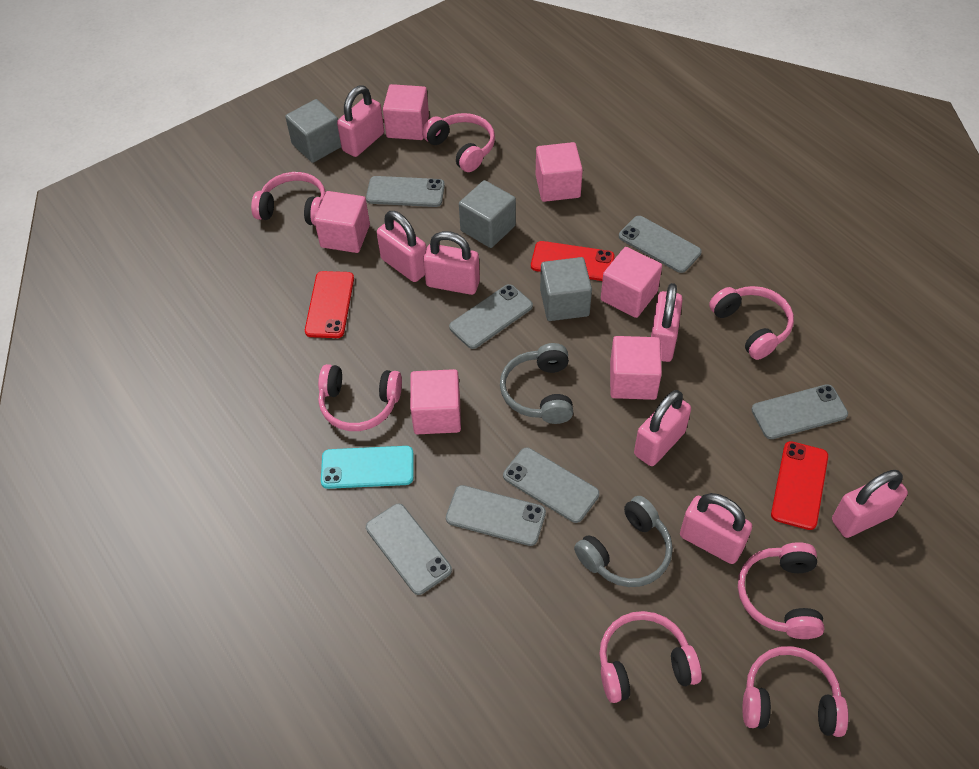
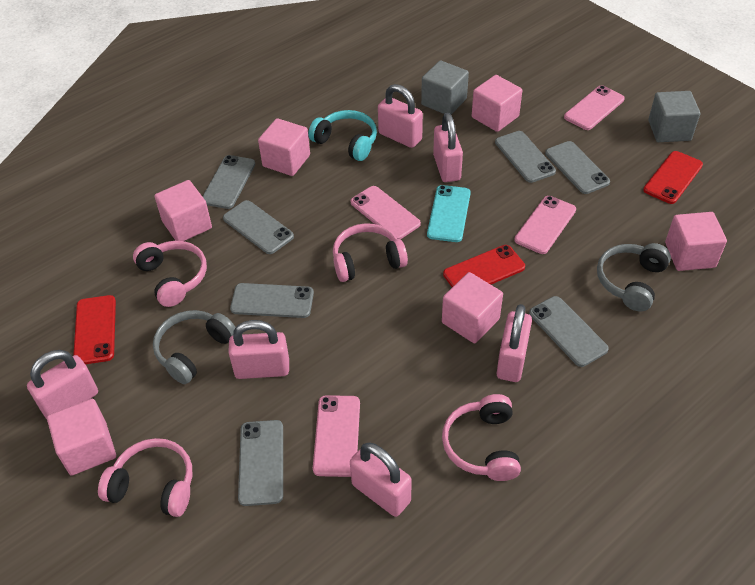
grey cube: 3 -> 2
pink headphones: 7 -> 4
pink padlock: 7 -> 6
pink phone: 0 -> 4
turquoise headphones: 0 -> 1

